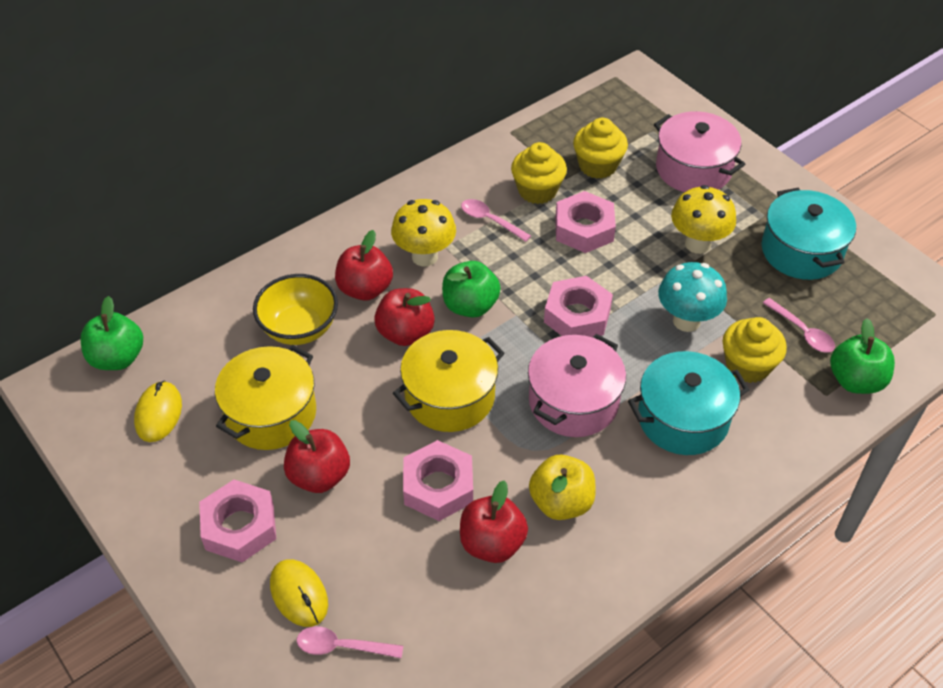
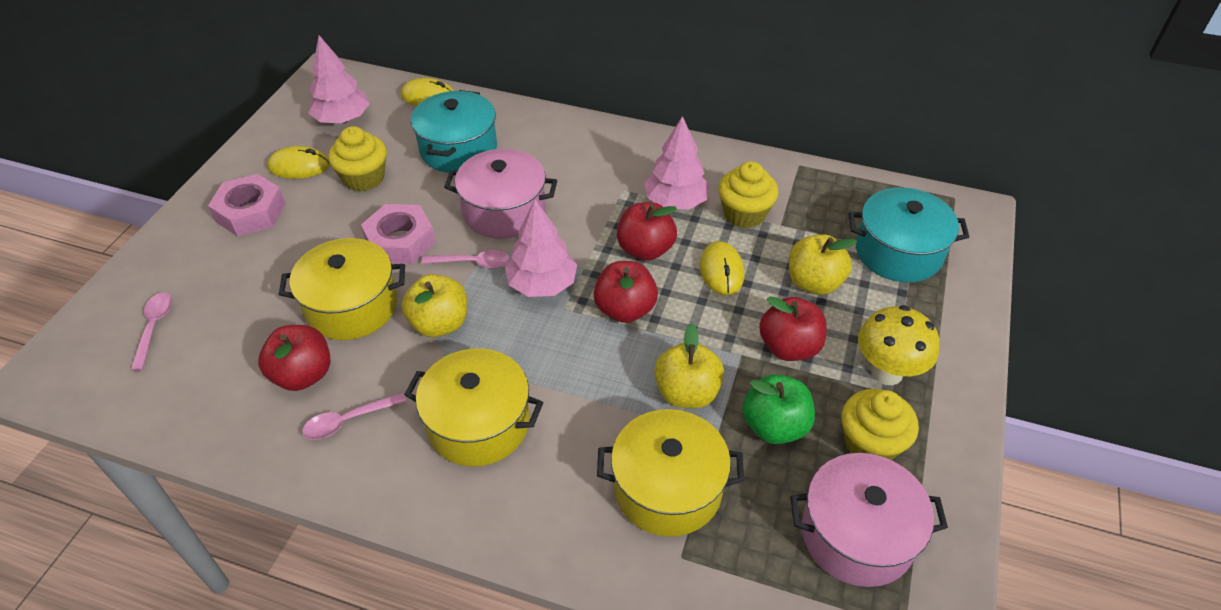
green apple: 3 -> 1
pink nut: 4 -> 2
pink tree: 0 -> 3
turquoise mushroom: 1 -> 0
yellow apple: 1 -> 3
yellow bowl: 1 -> 0
yellow mouse: 2 -> 3
yellow mushroom: 2 -> 1
yellow pot: 2 -> 3

